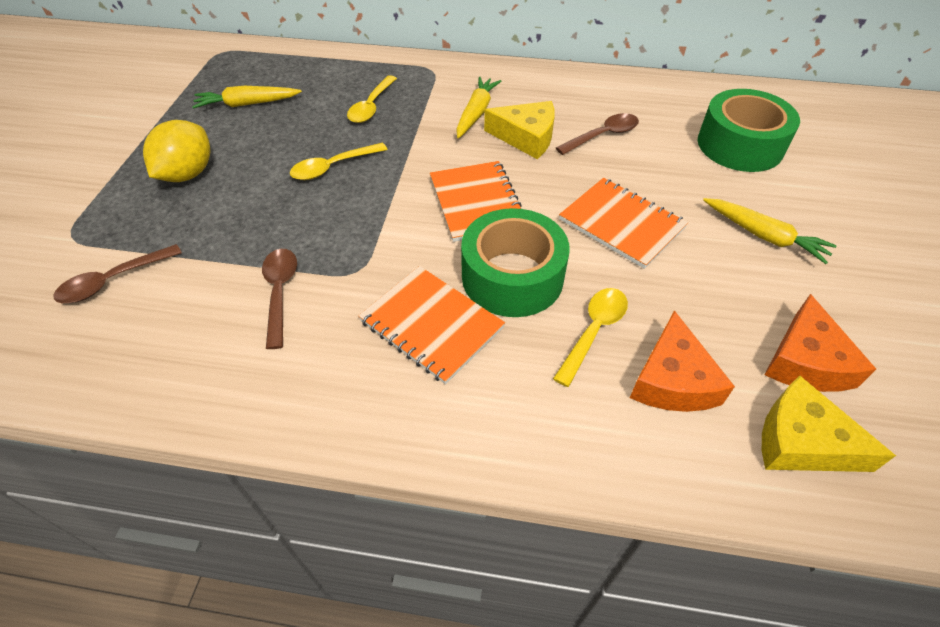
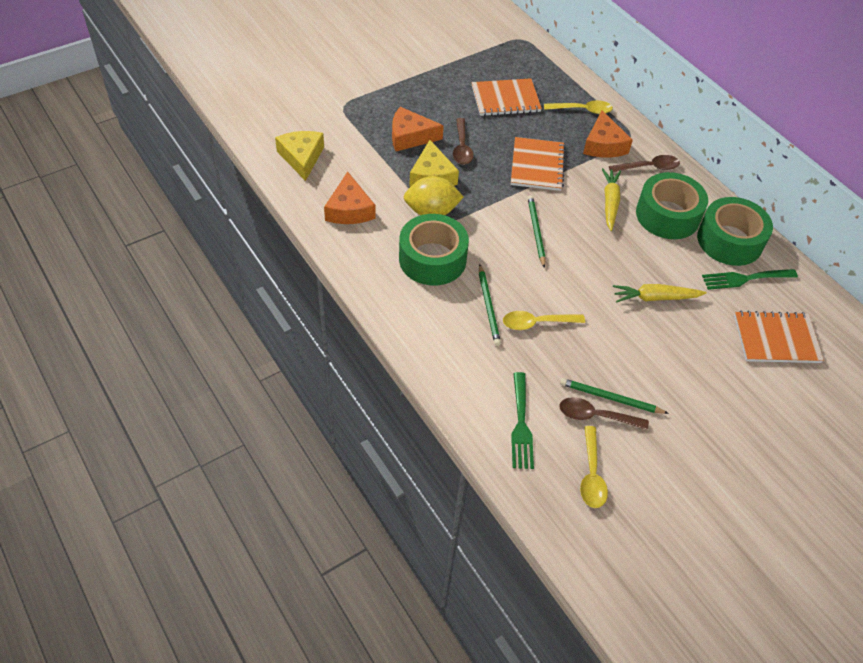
green fork: 0 -> 2
green pencil: 0 -> 3
green tape: 2 -> 3
orange cheese: 2 -> 3
yellow carrot: 3 -> 2

